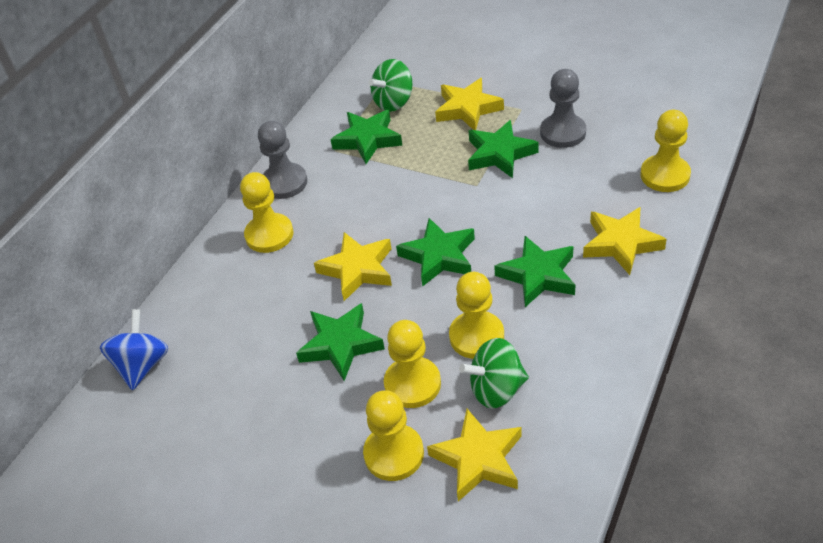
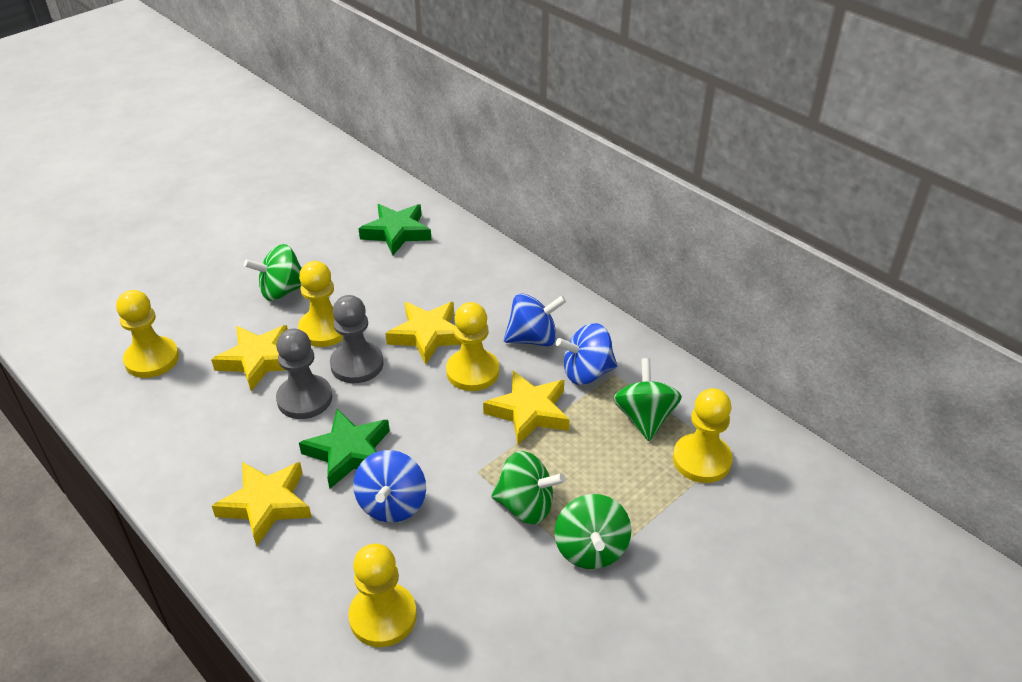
blue spinning top: 1 -> 3
green spinning top: 2 -> 4
green star: 5 -> 2

